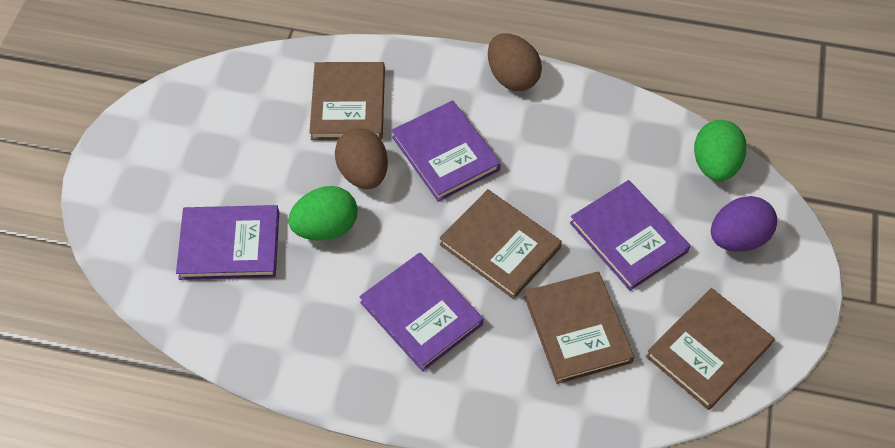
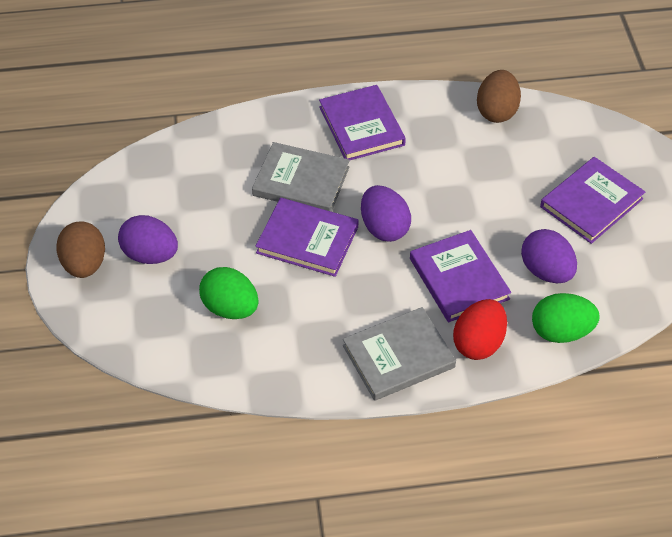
brown book: 4 -> 0
grey book: 0 -> 2
purple egg: 1 -> 3
red egg: 0 -> 1

